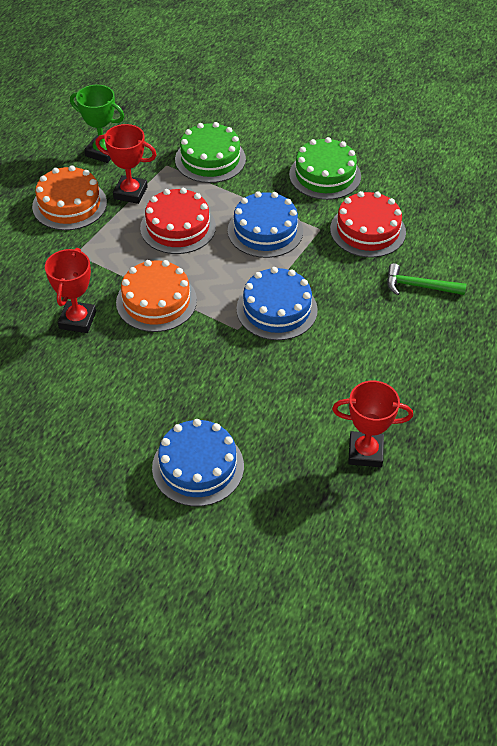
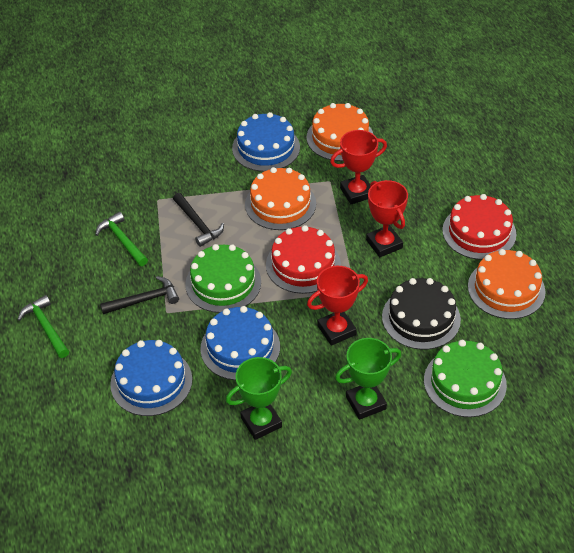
black cake: 0 -> 1
black hammer: 0 -> 2
green hammer: 1 -> 2
green trophy: 1 -> 2
orange cake: 2 -> 3

